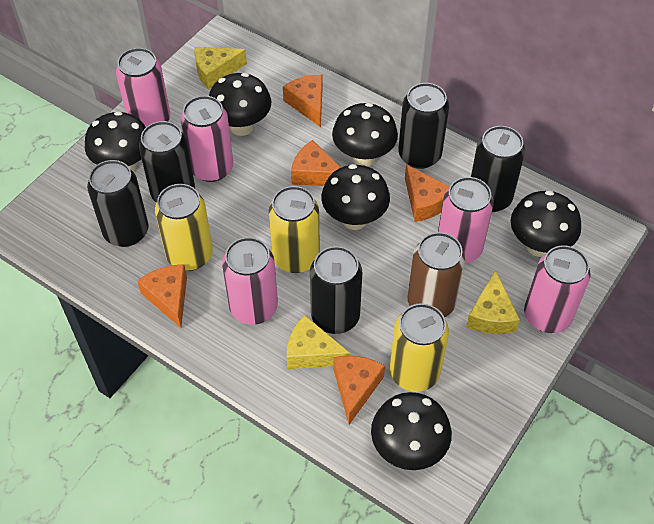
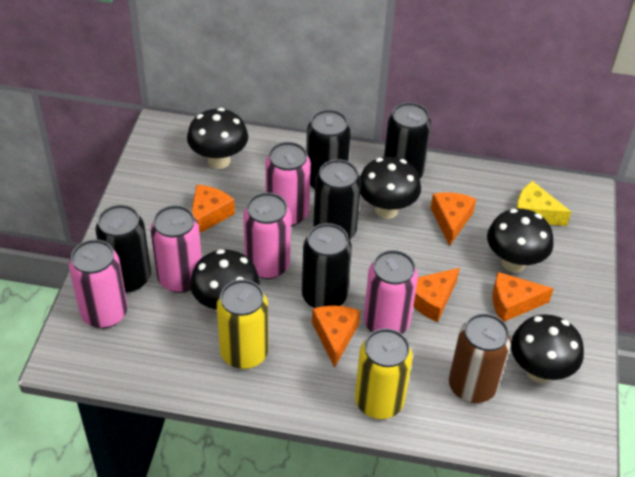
black mushroom: 6 -> 5
yellow can: 3 -> 2
yellow cheese: 3 -> 1

